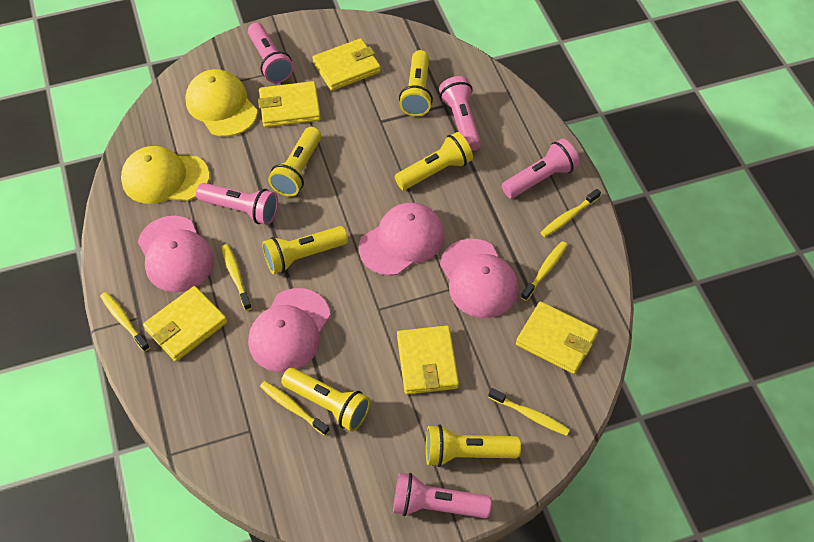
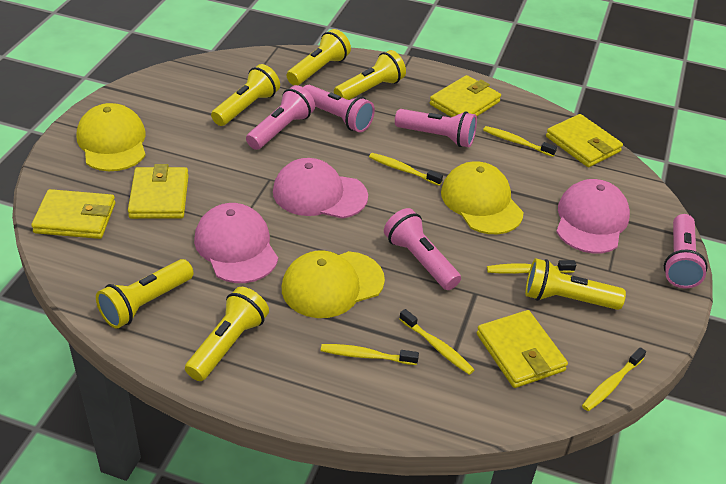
pink cap: 4 -> 3
yellow cap: 2 -> 3

